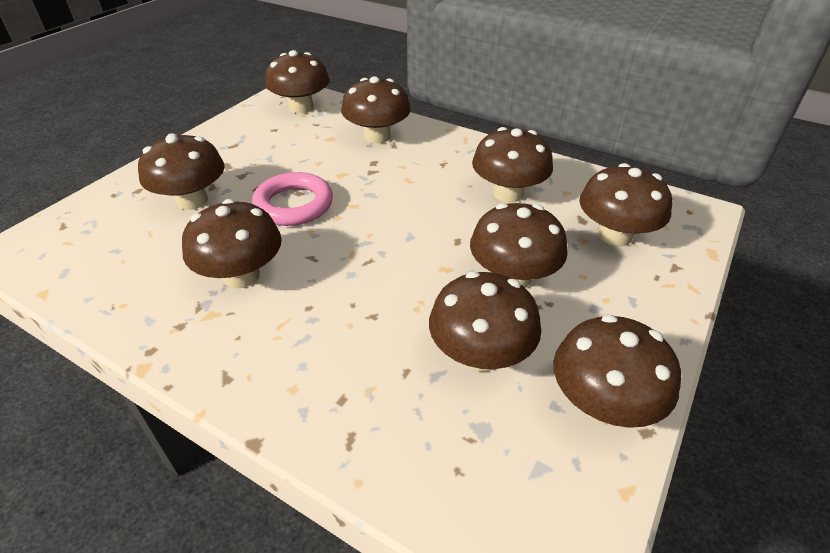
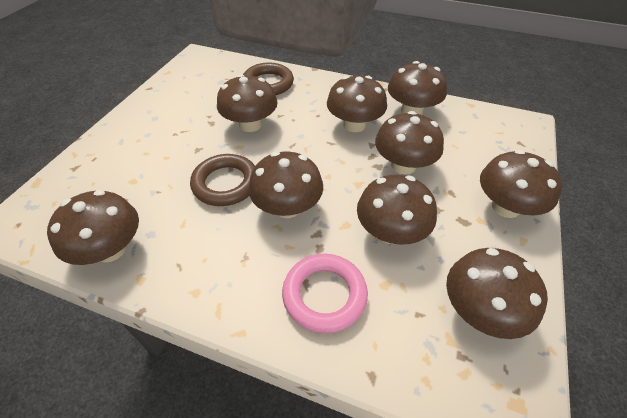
brown ring: 0 -> 2

